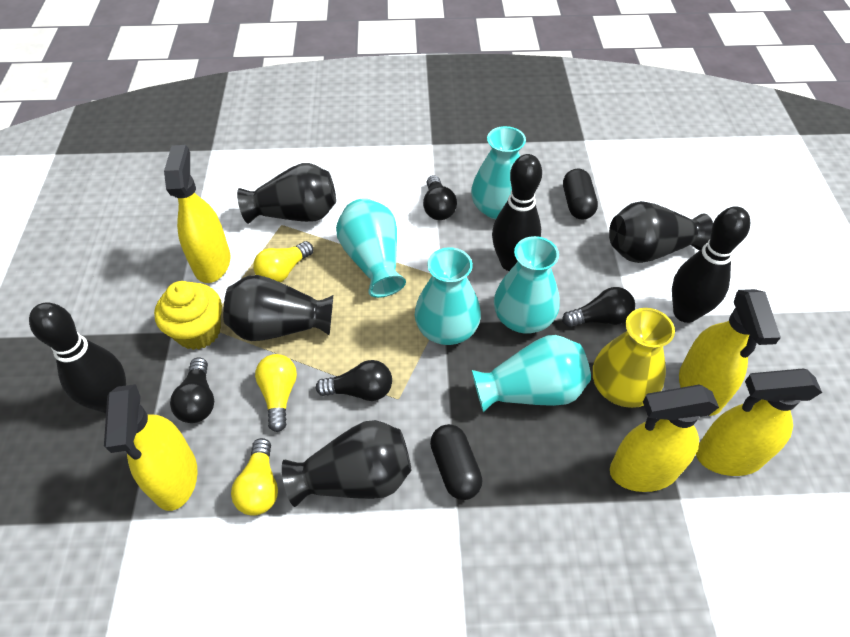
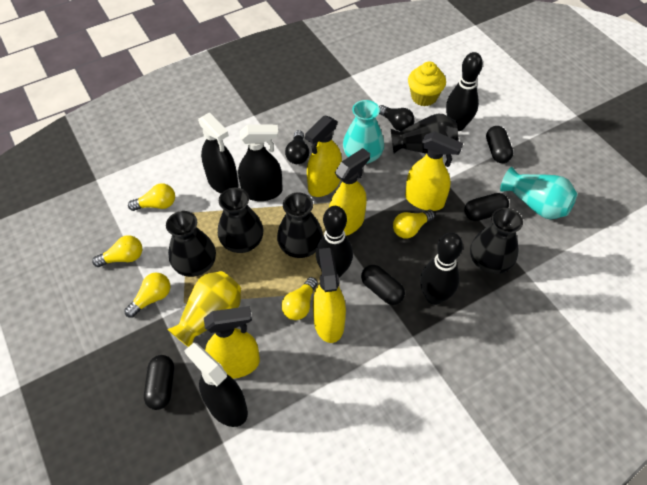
black capsule: 2 -> 4
black light bulb: 4 -> 2
black spray bottle: 0 -> 3
black vase: 4 -> 5
turquoise vase: 5 -> 2
yellow light bulb: 3 -> 5

